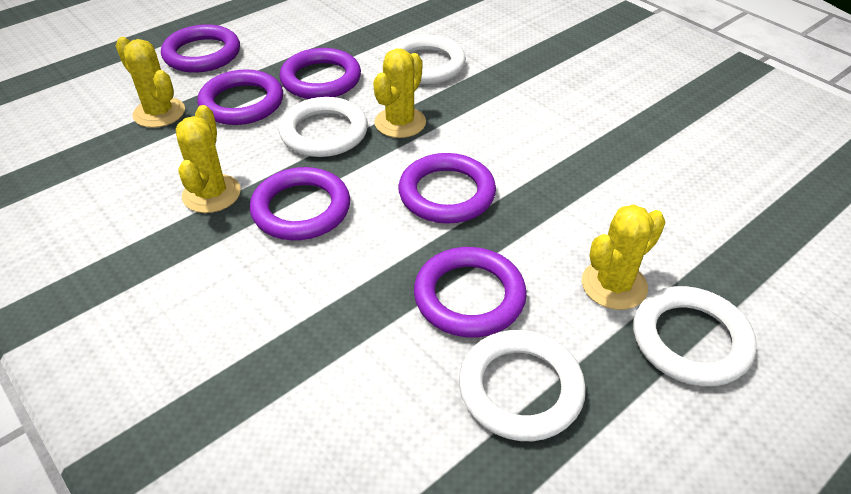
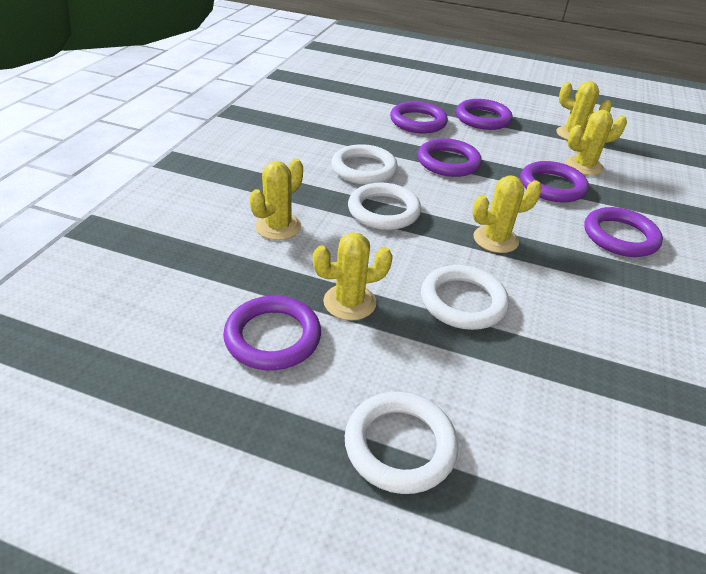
yellow cactus: 4 -> 5

